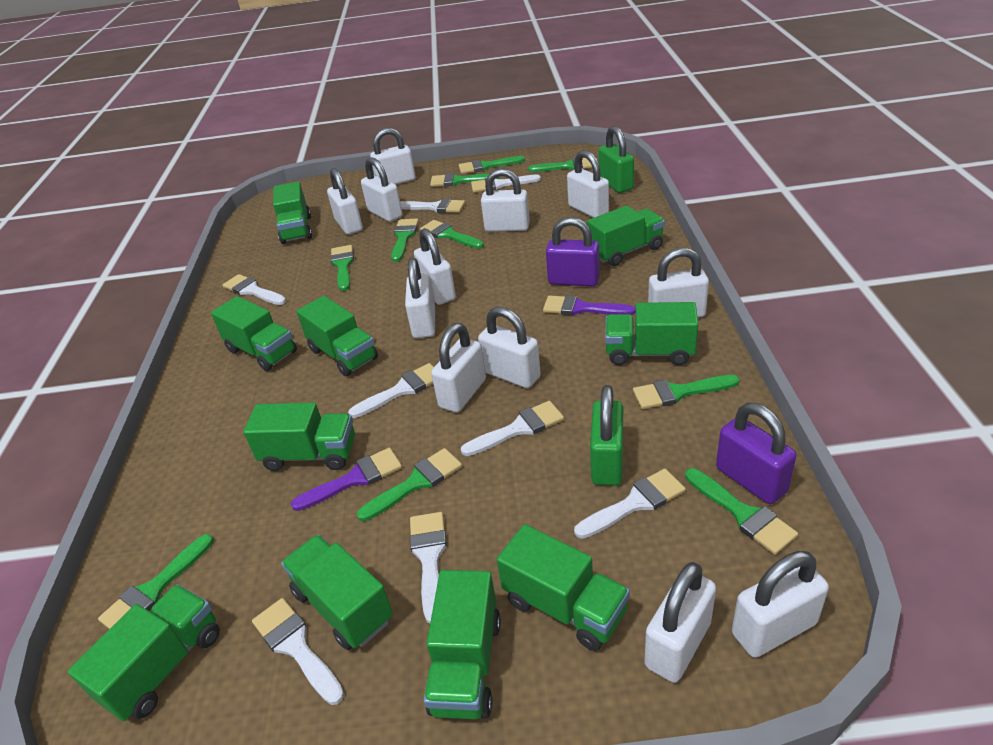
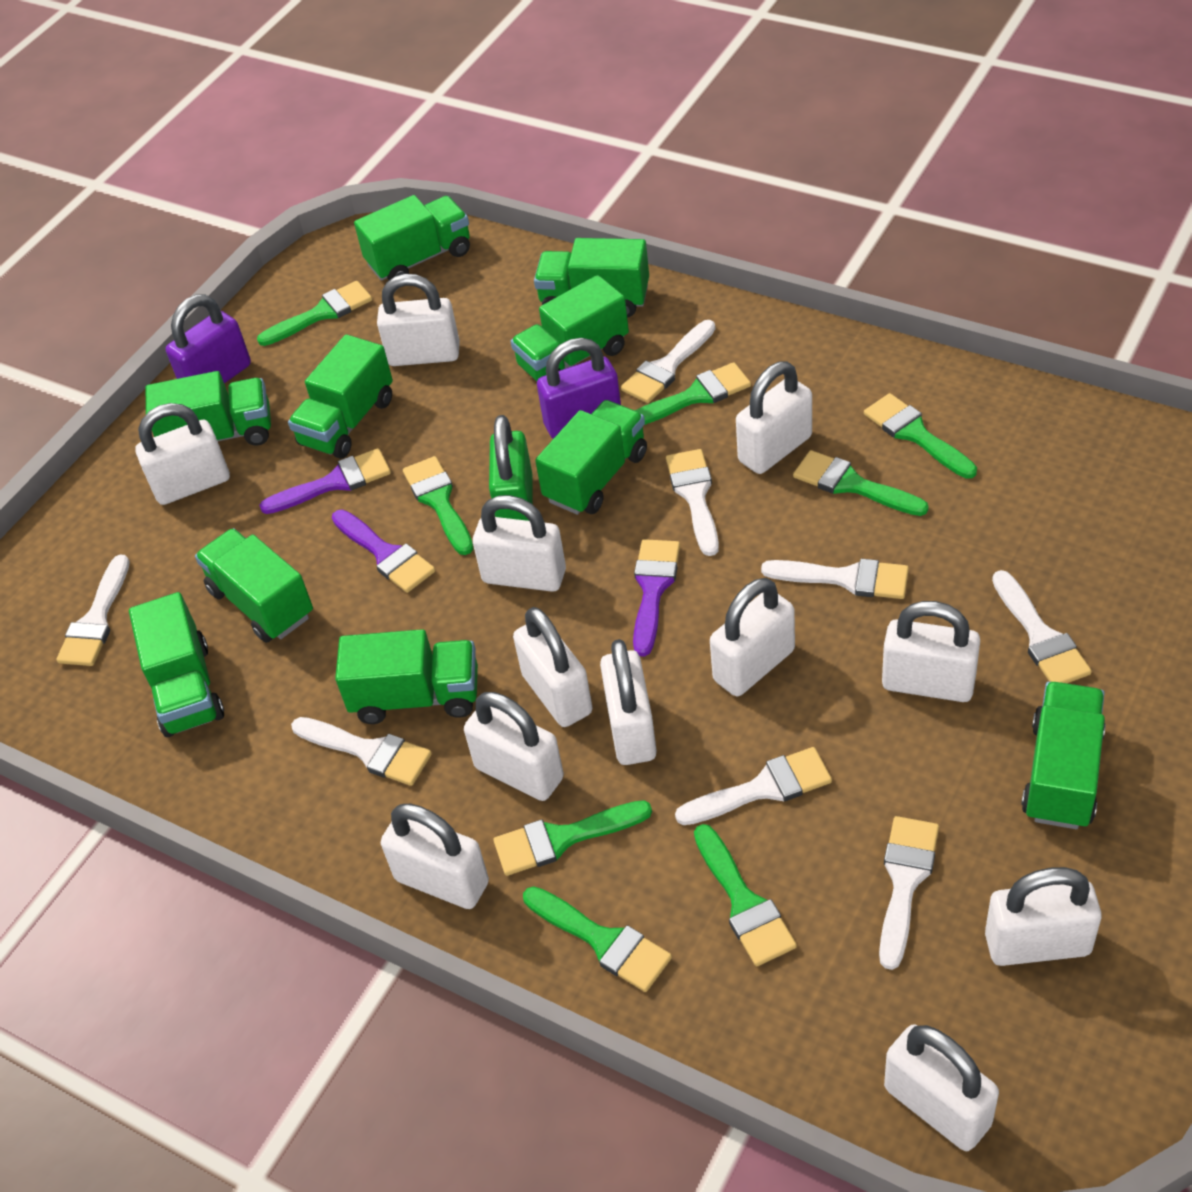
green brush: 10 -> 8
green padlock: 2 -> 1
purple brush: 2 -> 3

